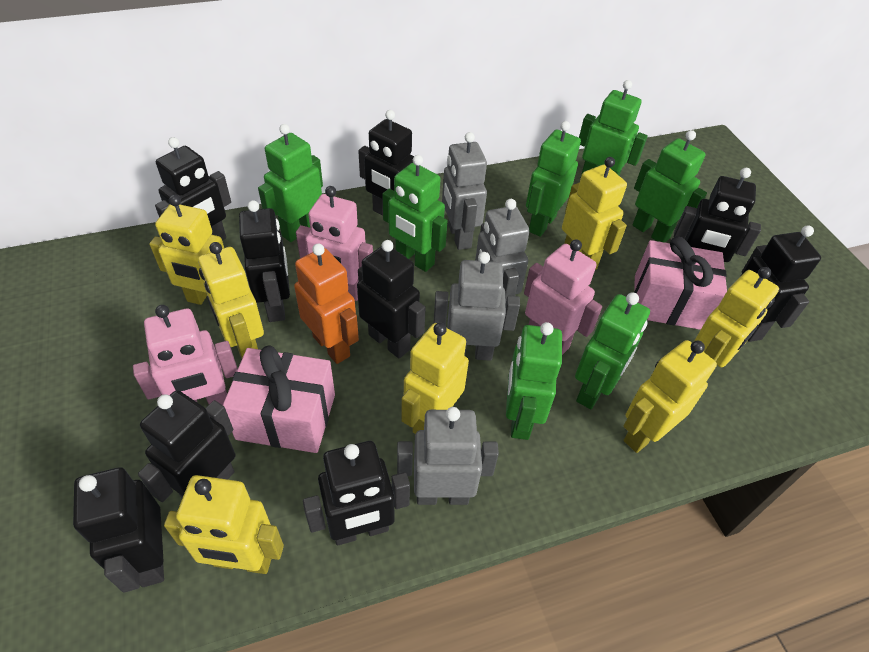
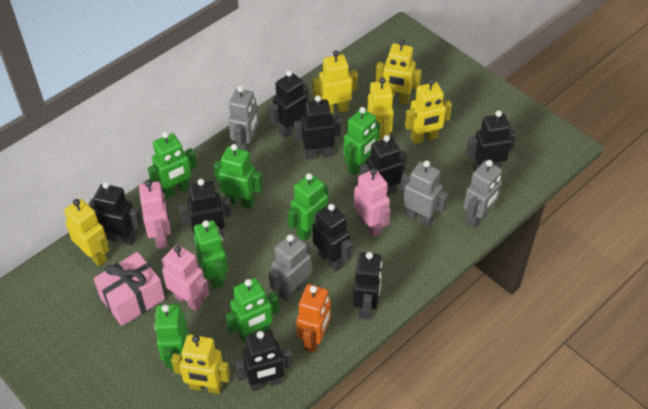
pink gift: 2 -> 1
yellow robot: 7 -> 6

